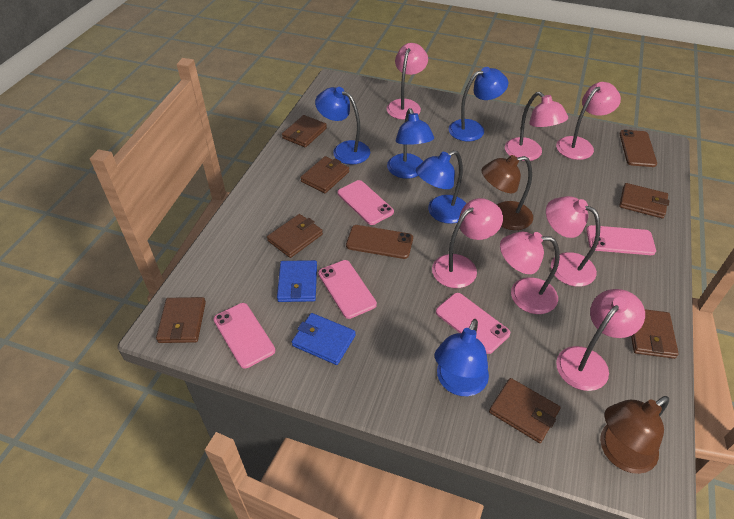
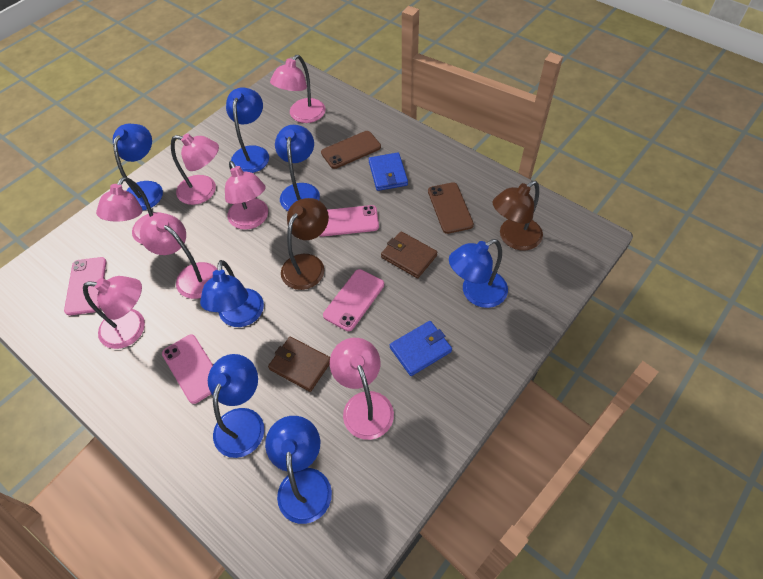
blue lamp: 5 -> 7
brown wallet: 7 -> 2
pink phone: 5 -> 4

